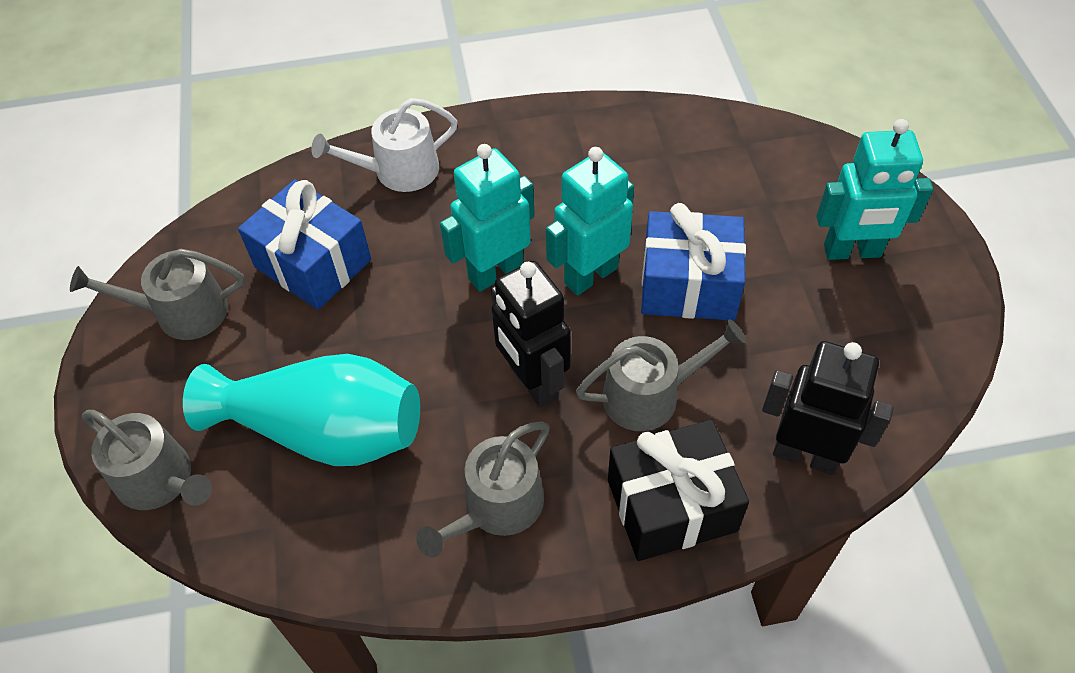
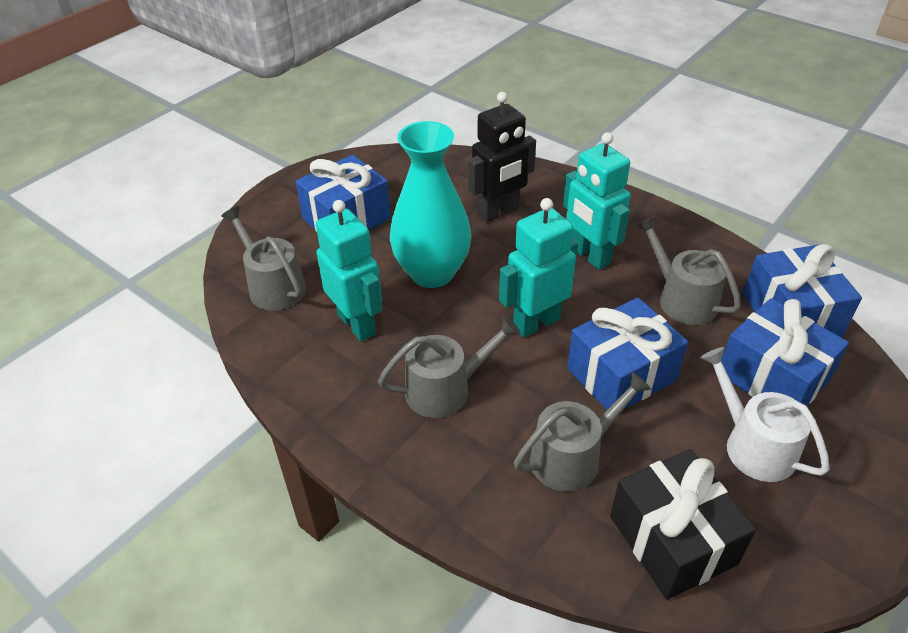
black robot: 2 -> 1
blue gift: 2 -> 4

